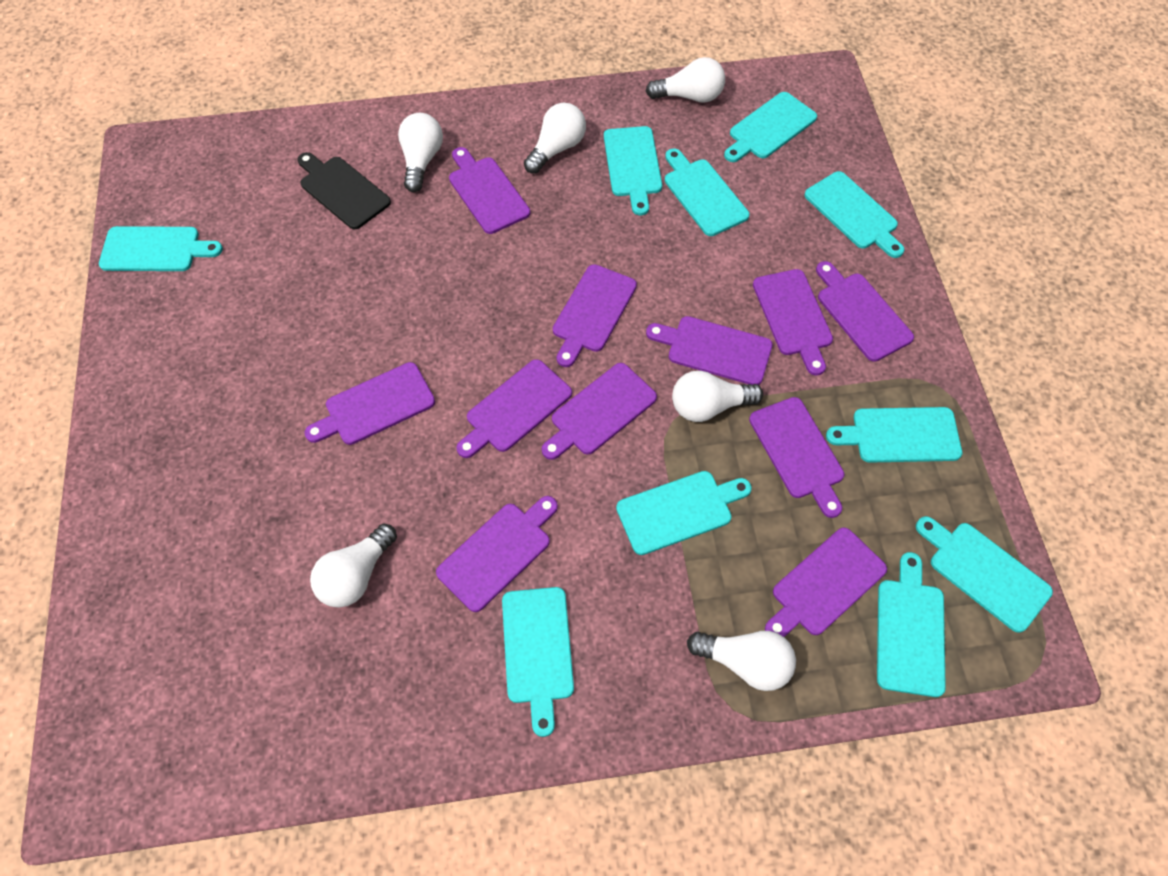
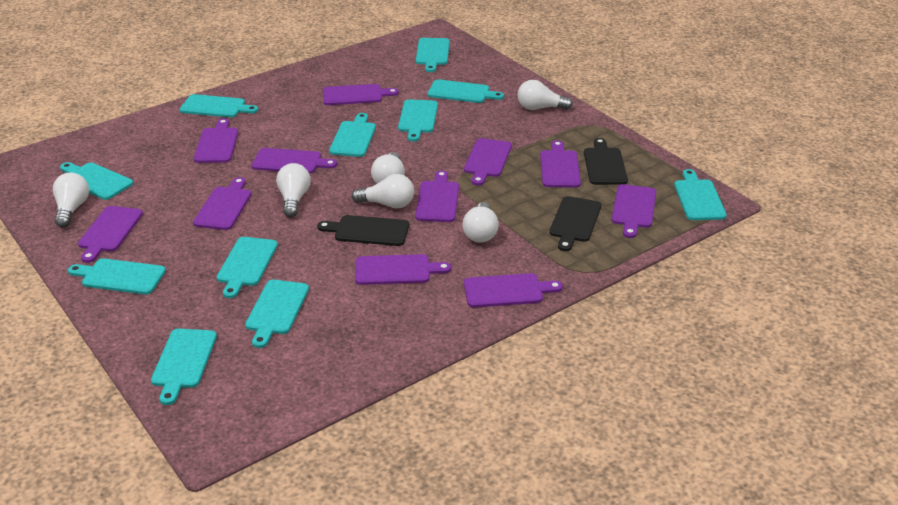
black cutting board: 1 -> 3
turquoise cutting board: 10 -> 11

